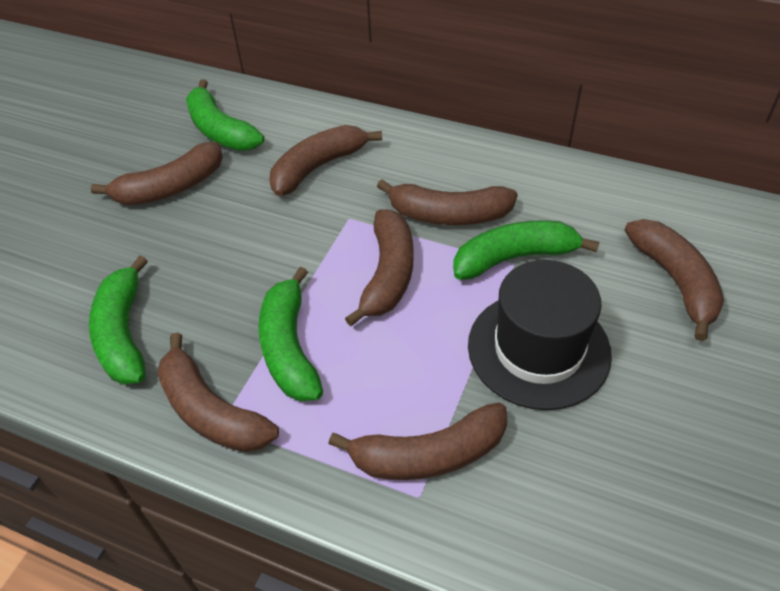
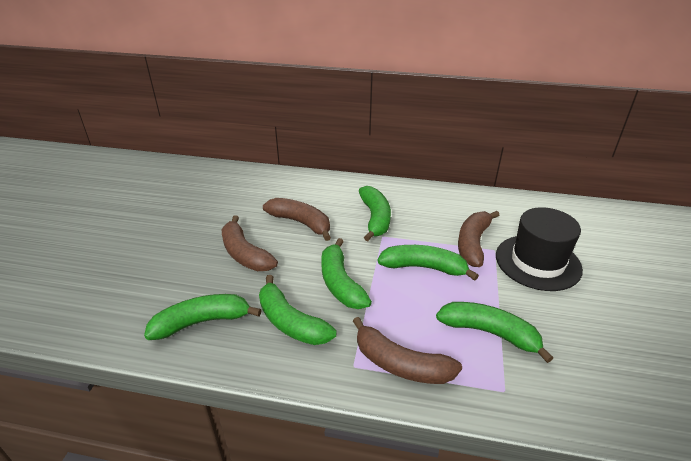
brown banana: 7 -> 4
green banana: 4 -> 6

